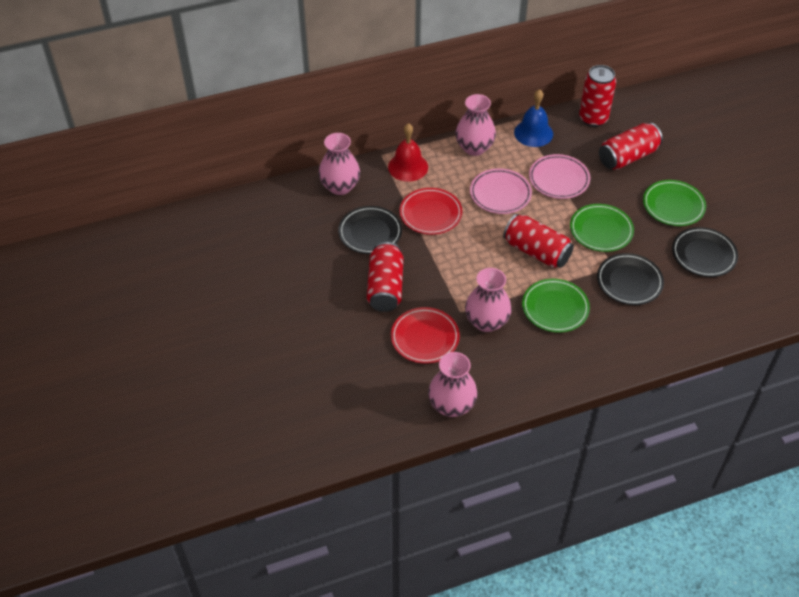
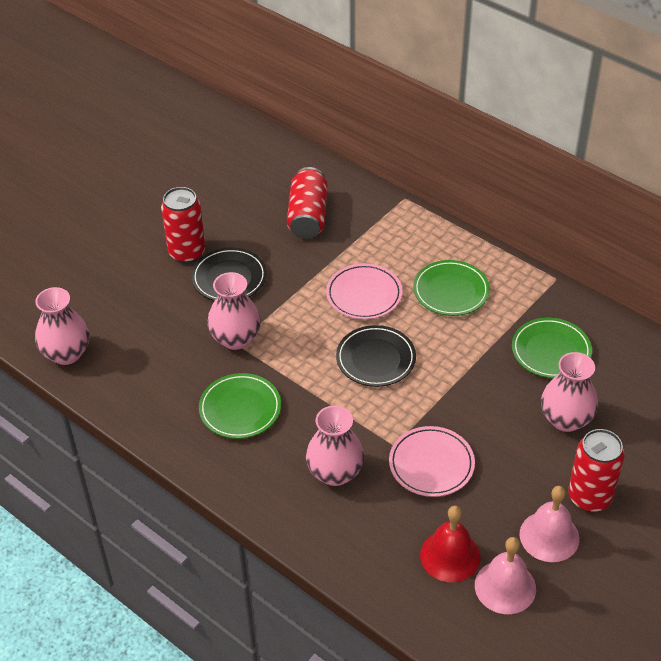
black plate: 3 -> 2
blue bell: 1 -> 0
pink bell: 0 -> 2
red can: 4 -> 3
red plate: 2 -> 0

